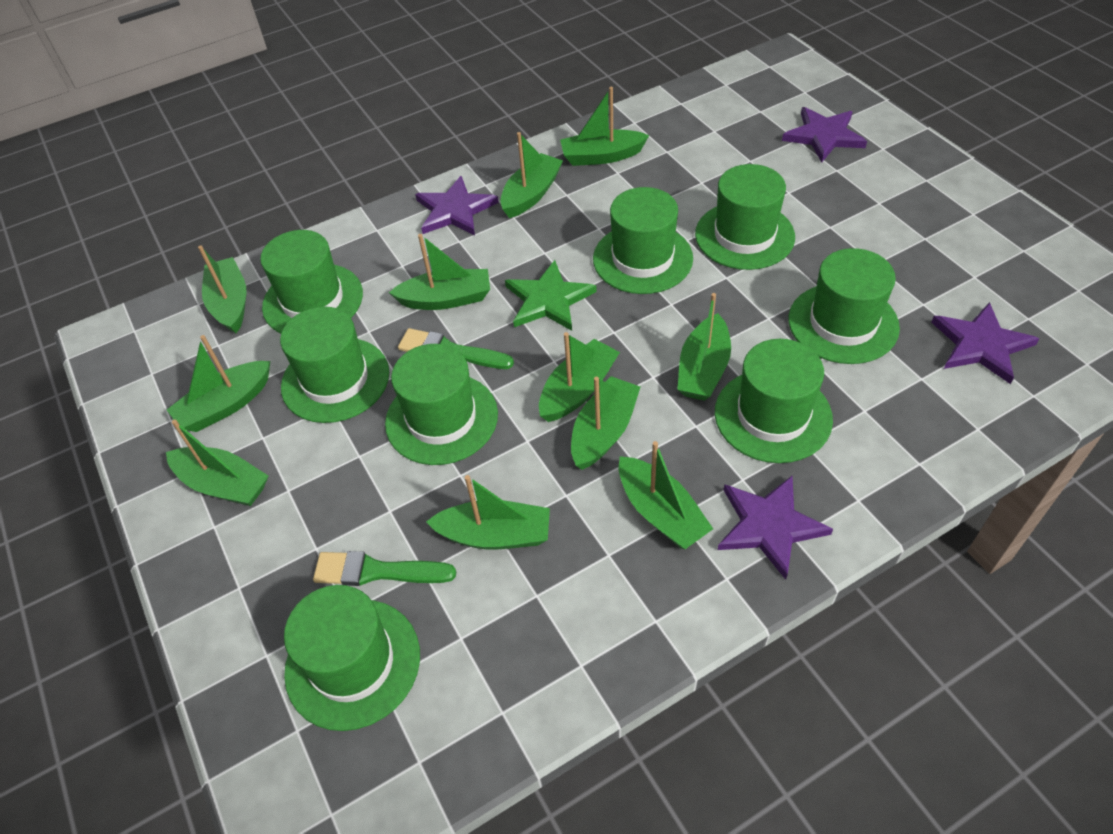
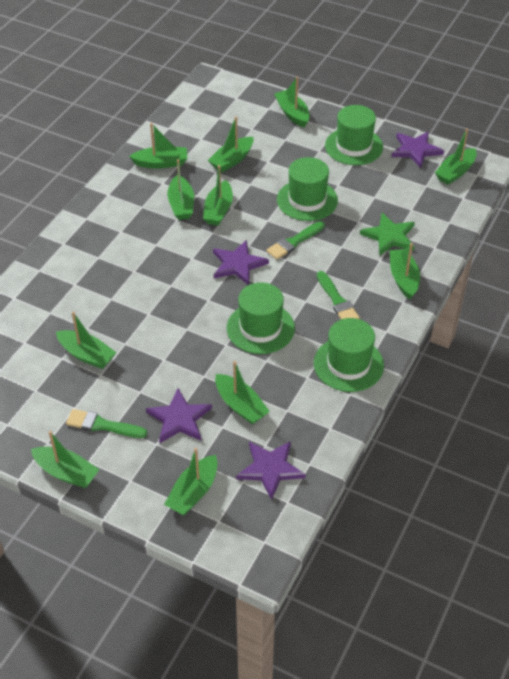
green brush: 2 -> 3
green hat: 8 -> 4

